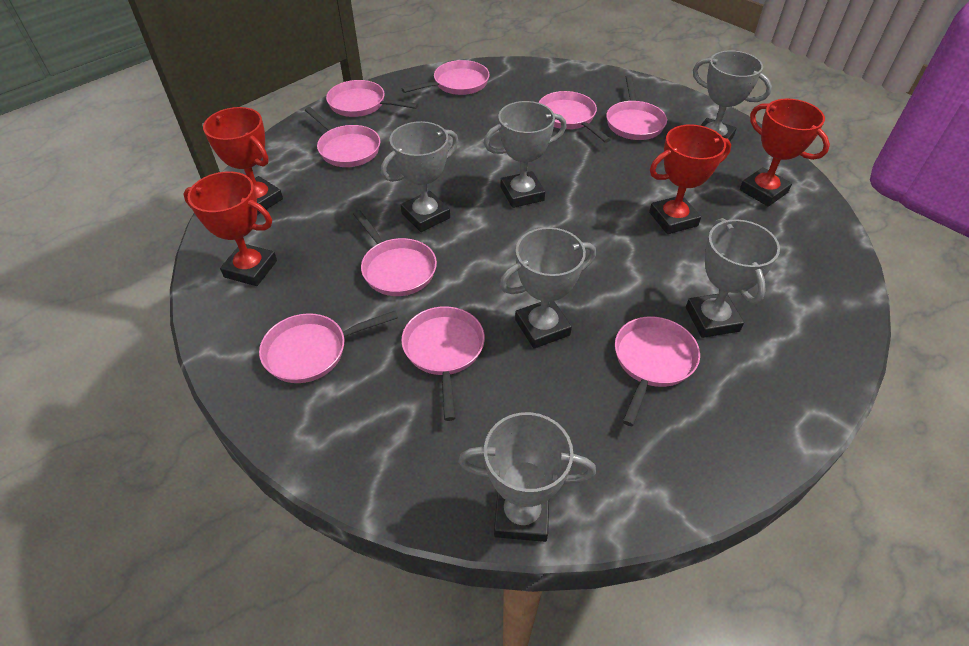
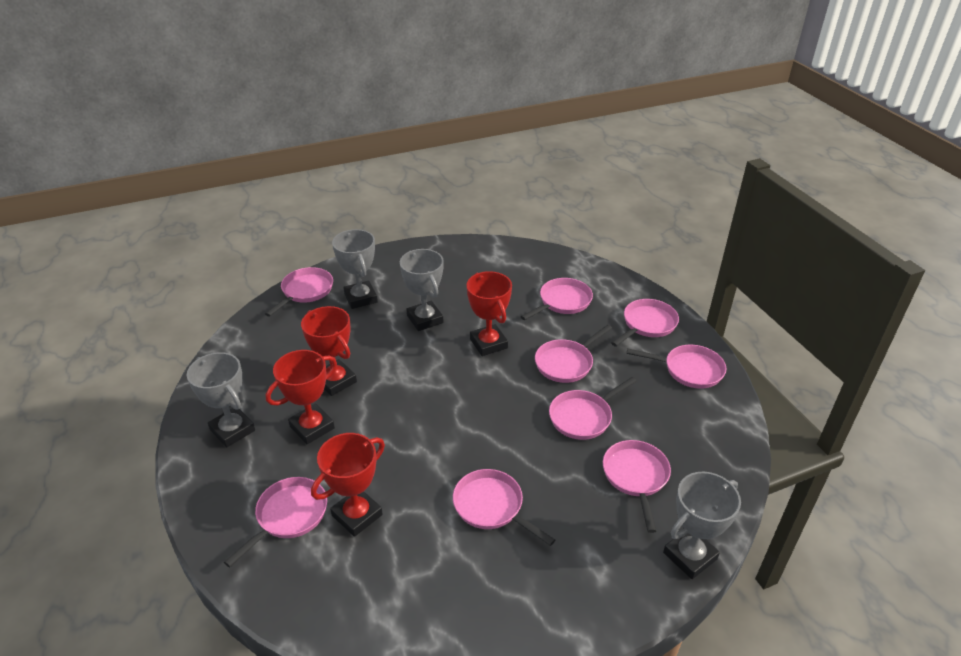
grey trophy: 6 -> 4

